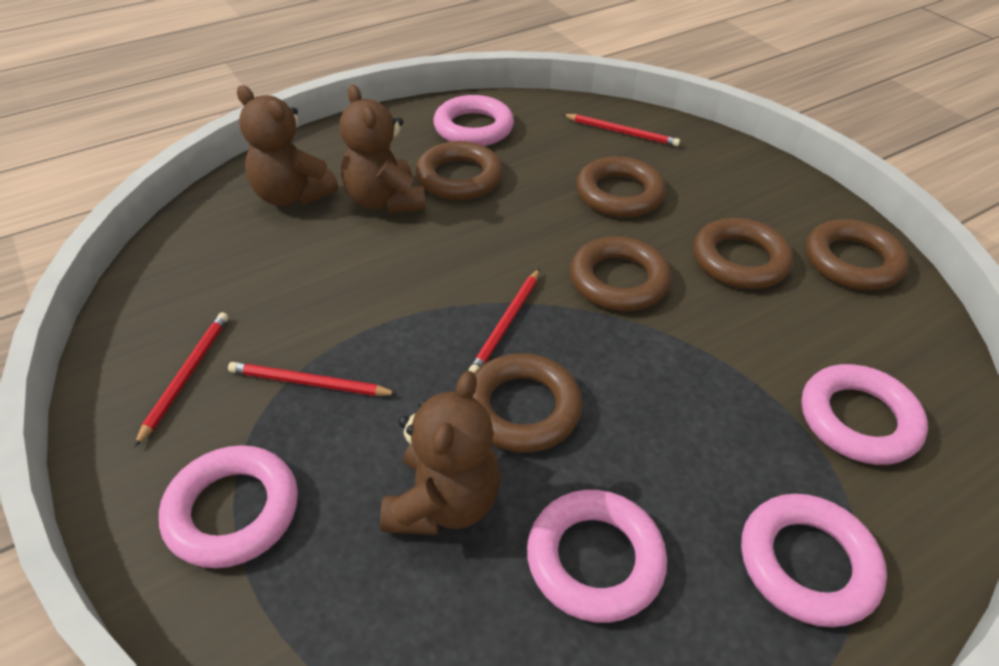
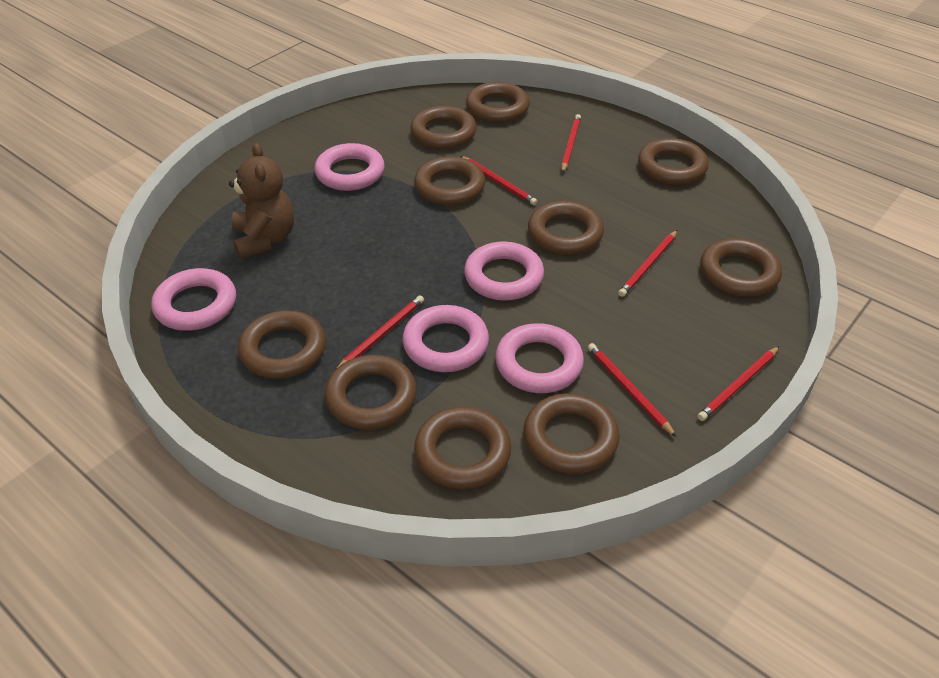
brown ring: 6 -> 10
brown teddy bear: 3 -> 1
red pencil: 4 -> 6

